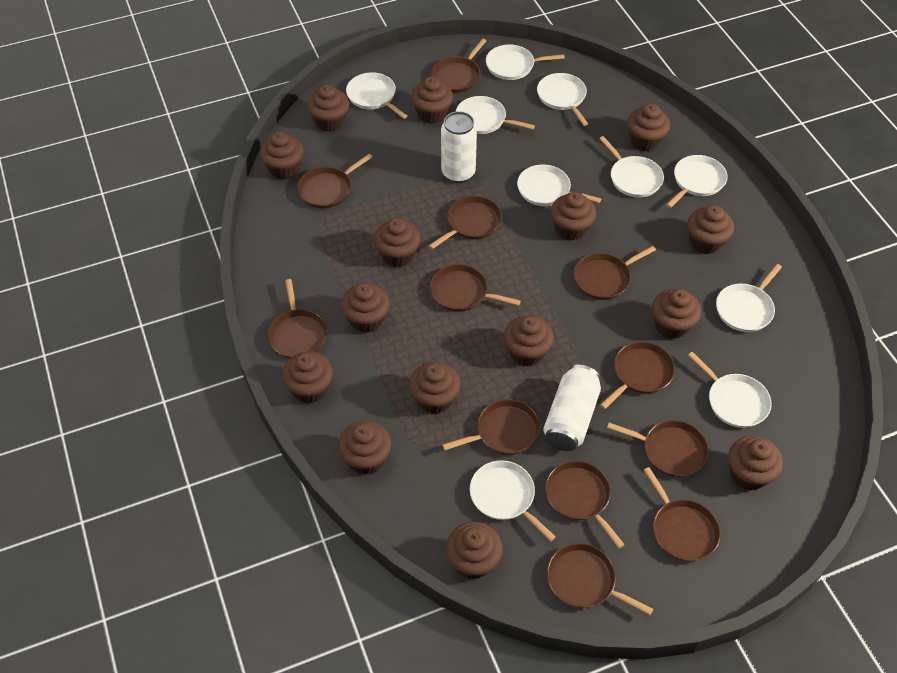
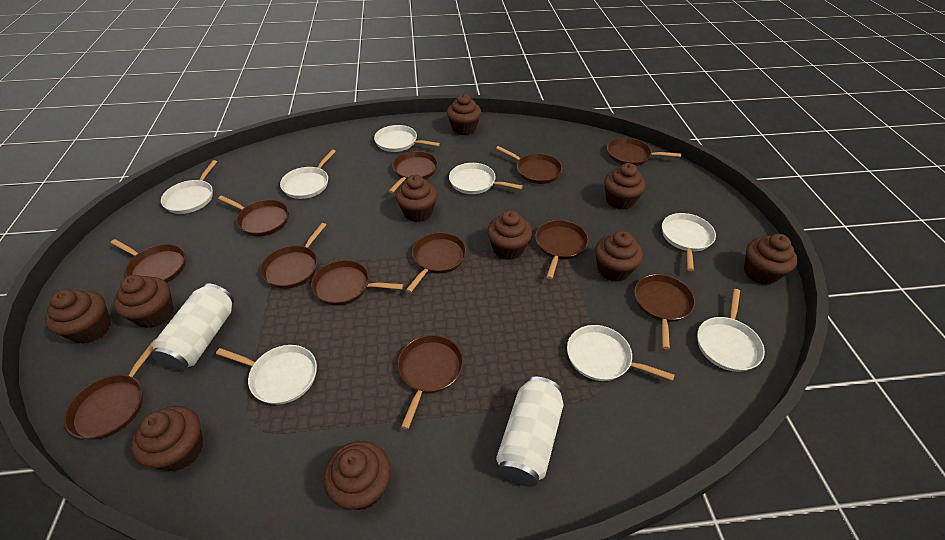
brown cupcake: 15 -> 10
white pan: 10 -> 8

